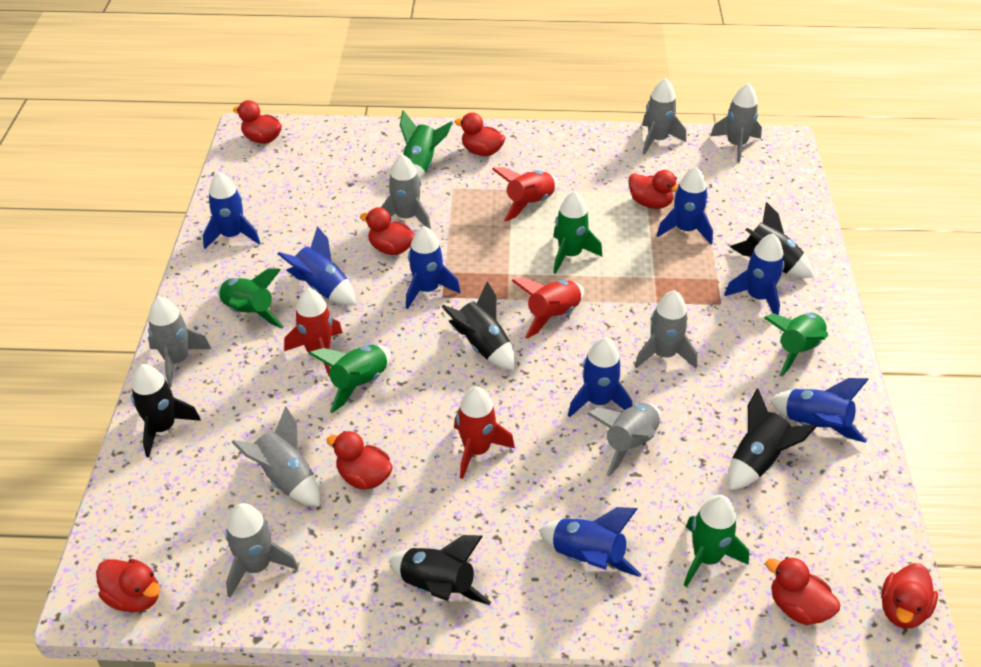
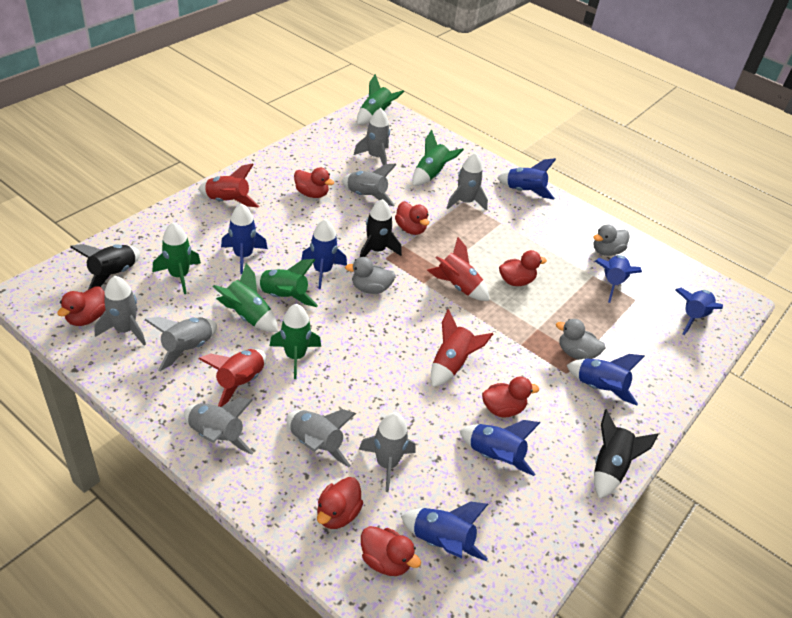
black rocket: 5 -> 3
grey duck: 0 -> 3
red duck: 8 -> 7

